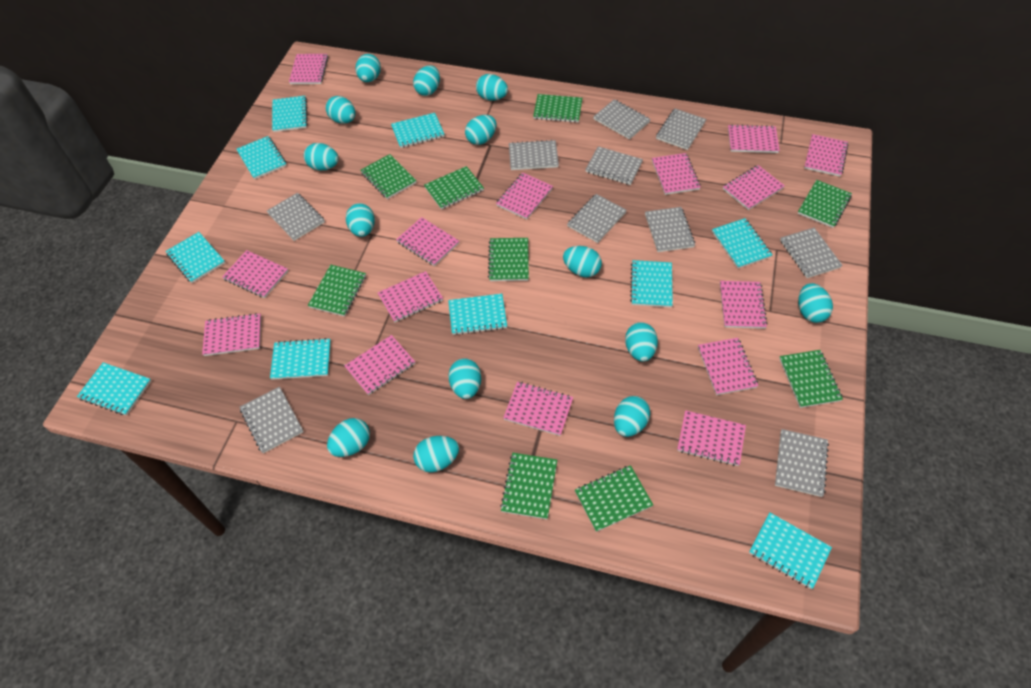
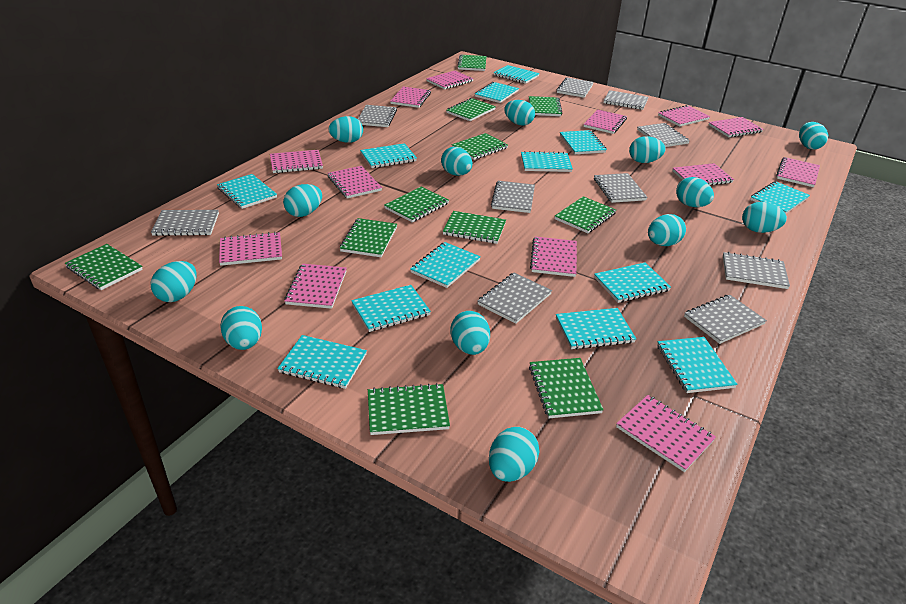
green notebook: 9 -> 11
pink notebook: 15 -> 13
turquoise egg: 14 -> 13
turquoise notebook: 10 -> 13

